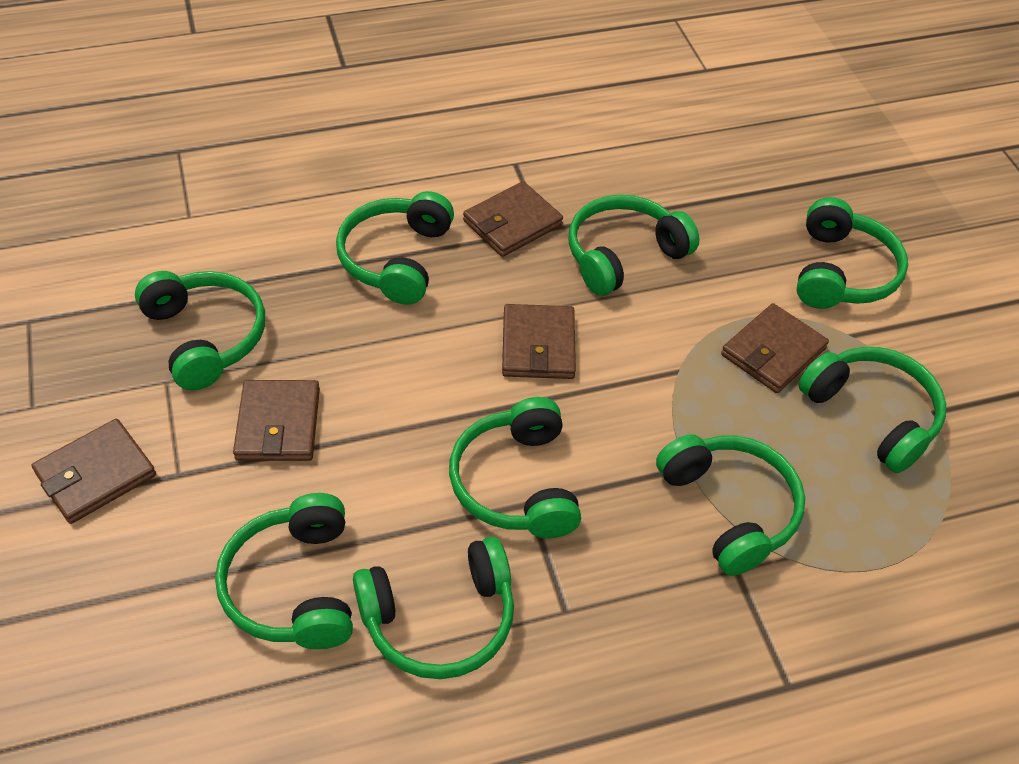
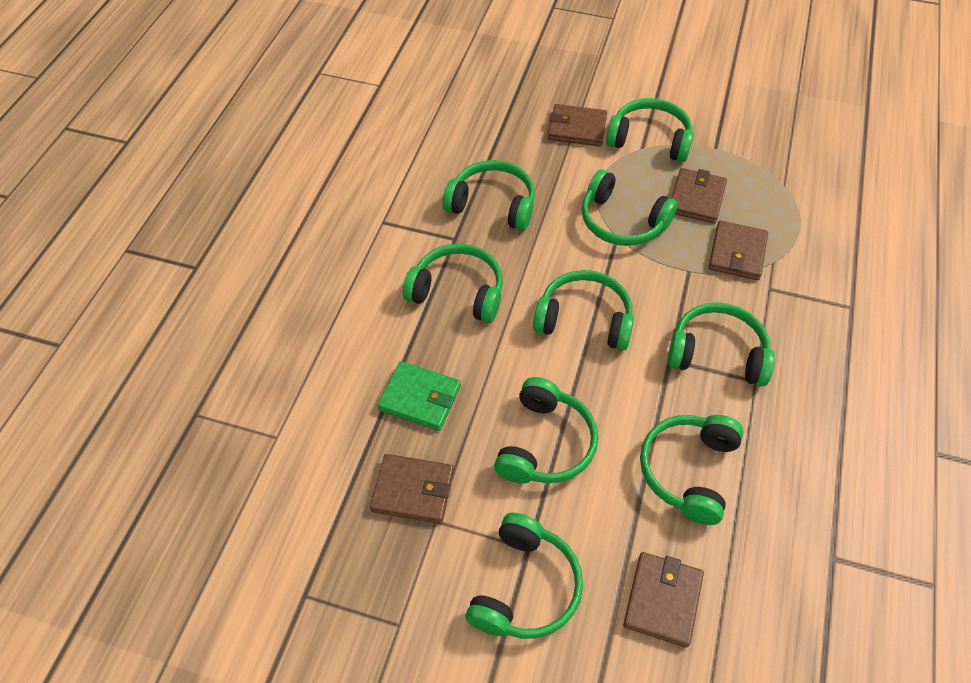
green wallet: 0 -> 1

